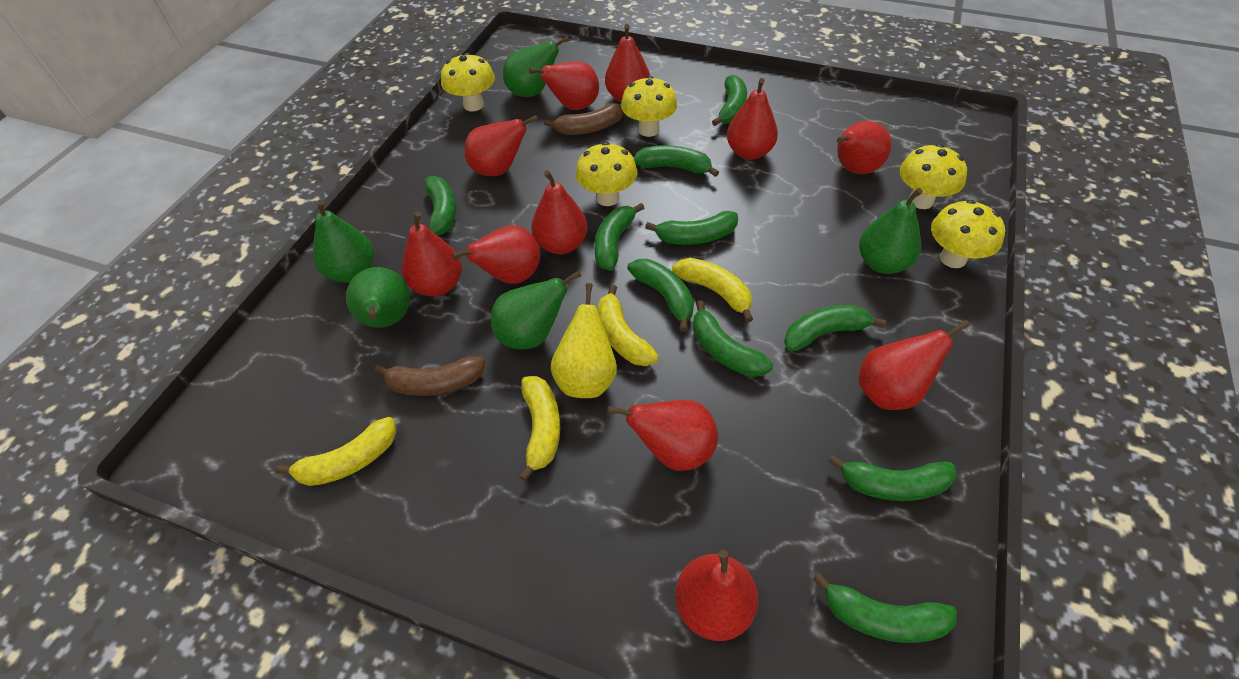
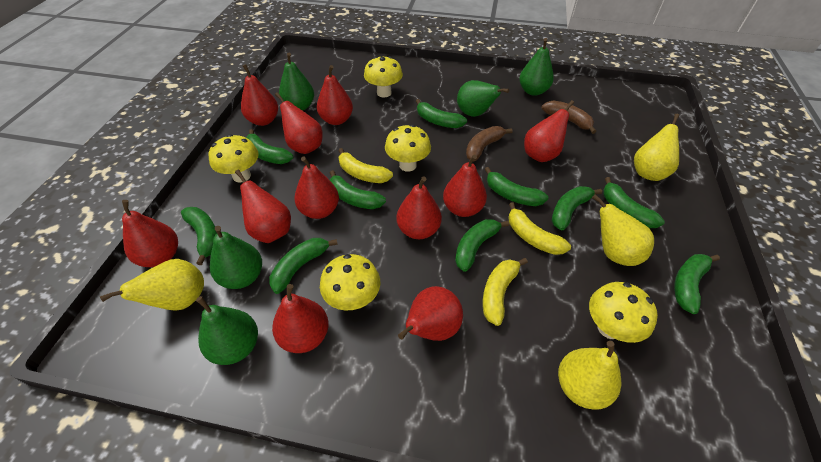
yellow banana: 4 -> 3
yellow pear: 1 -> 4

